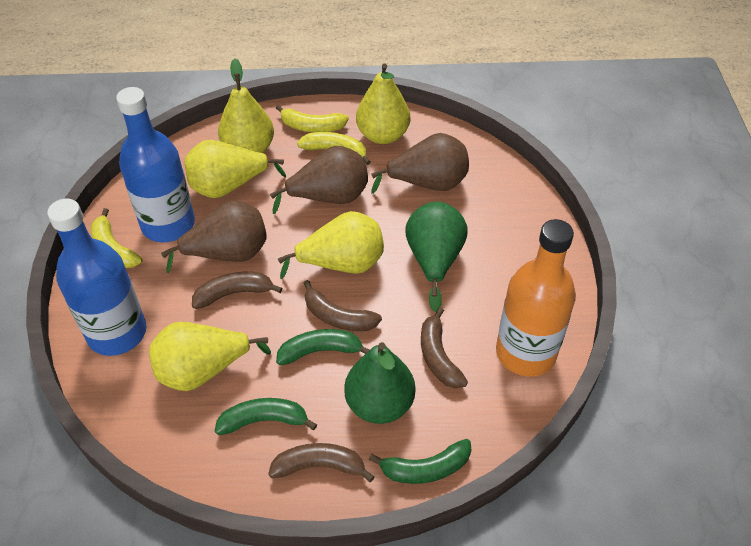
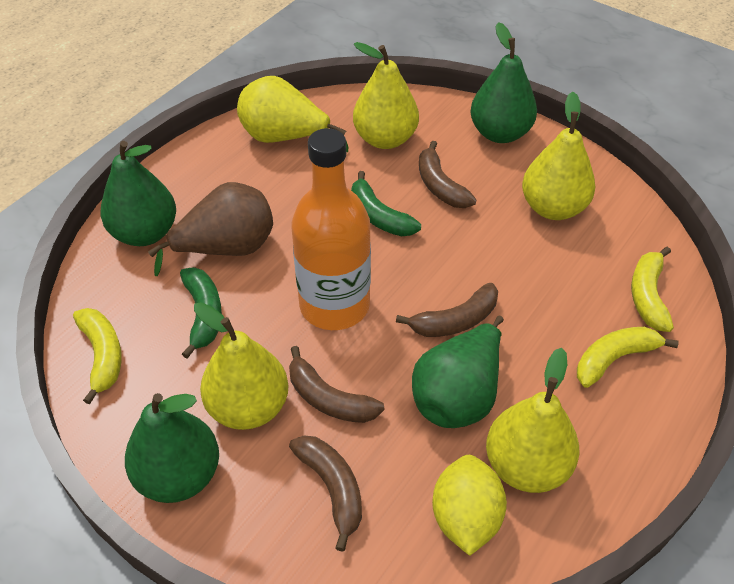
blue bottle: 2 -> 0
brown pear: 3 -> 1
green banana: 3 -> 2
green pear: 2 -> 4
yellow lemon: 0 -> 1

